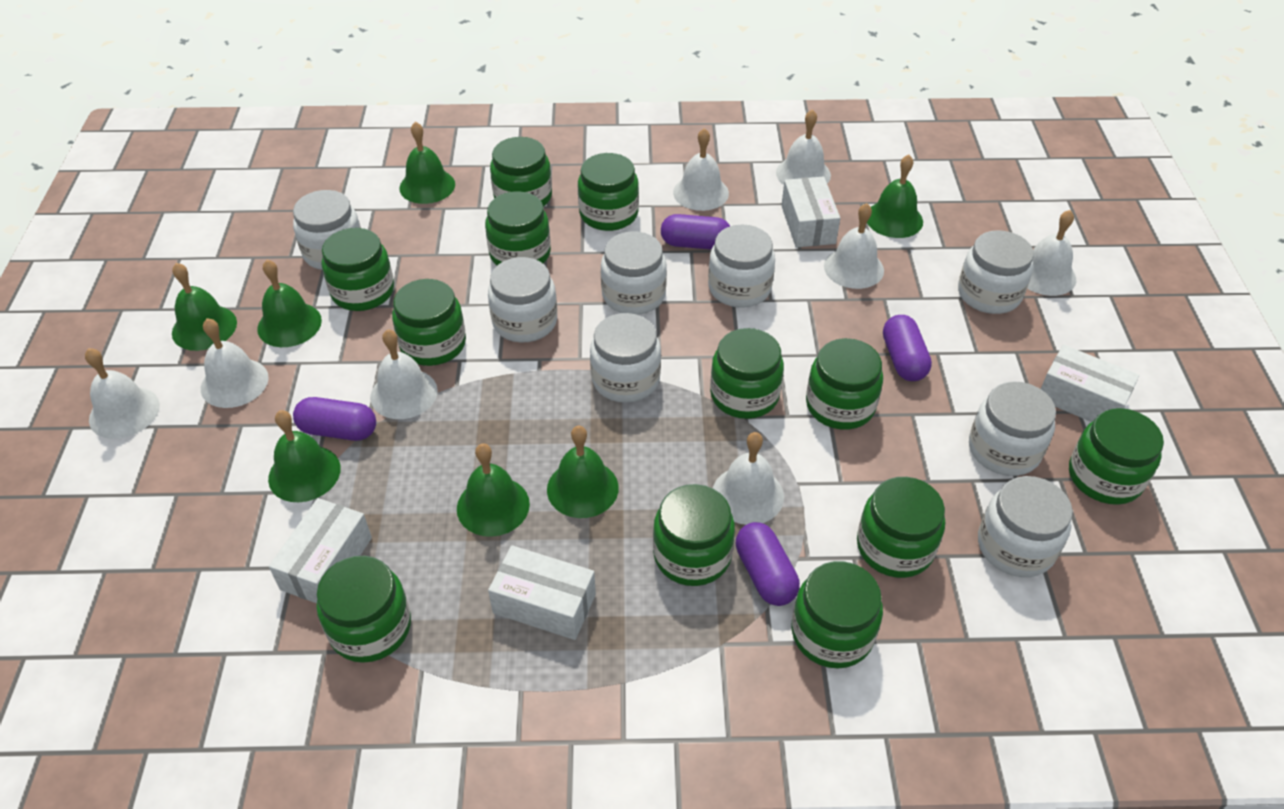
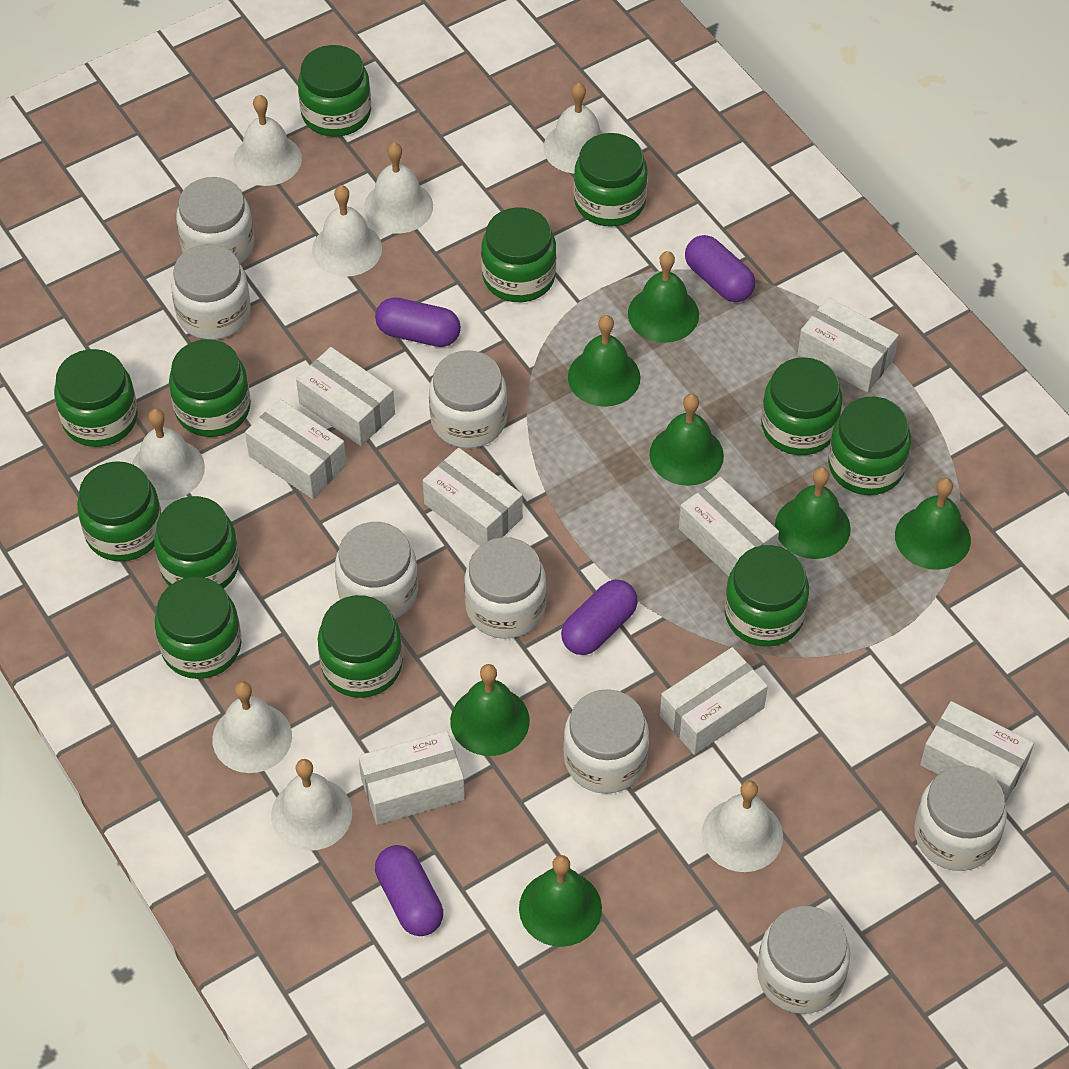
white box: 4 -> 8

